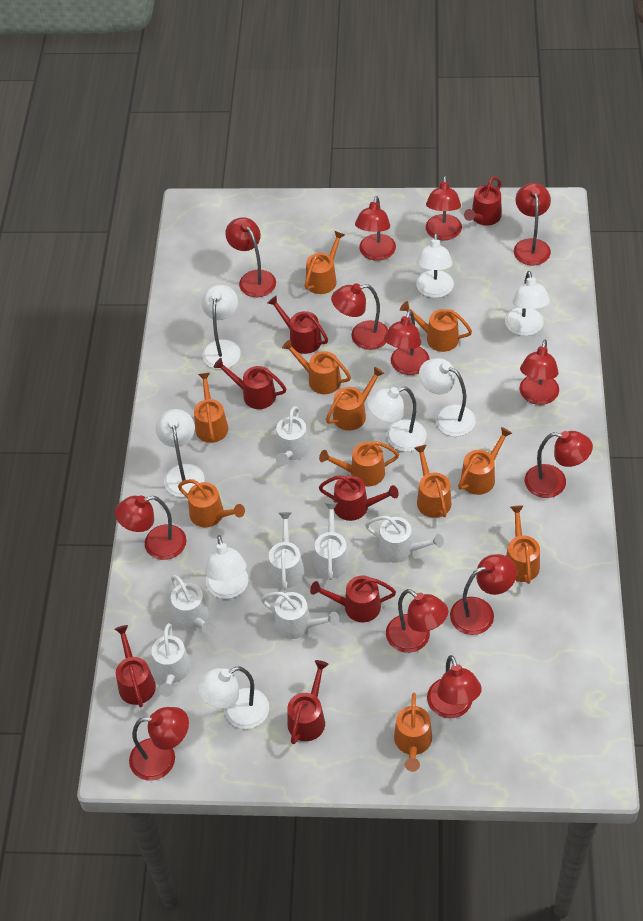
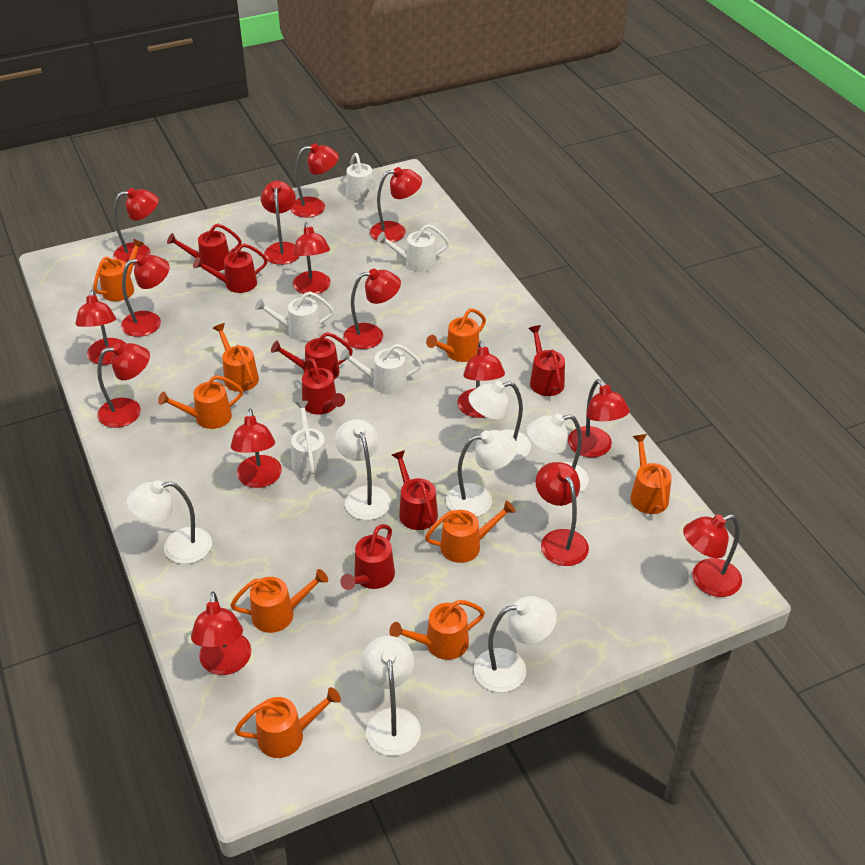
orange watering can: 11 -> 9
red lamp: 13 -> 15
white lamp: 8 -> 7
white watering can: 7 -> 5

